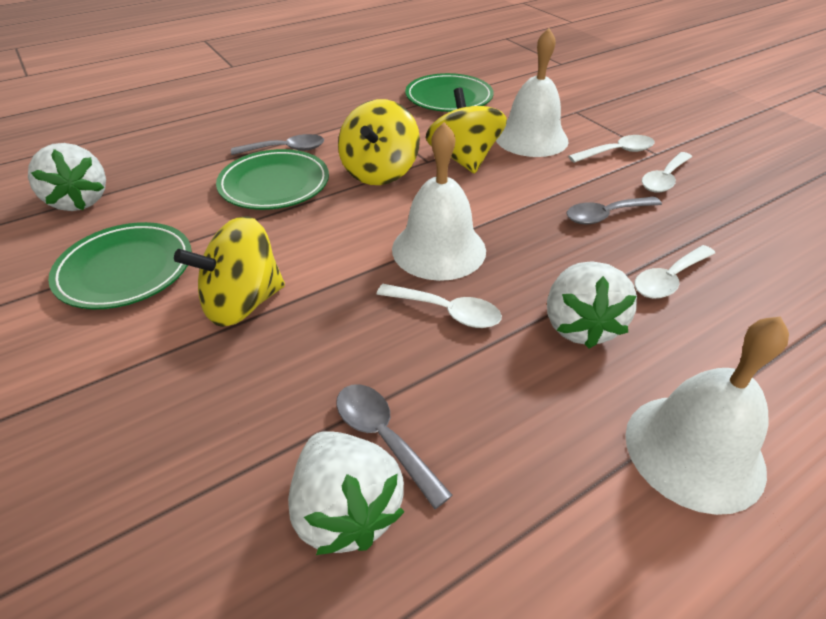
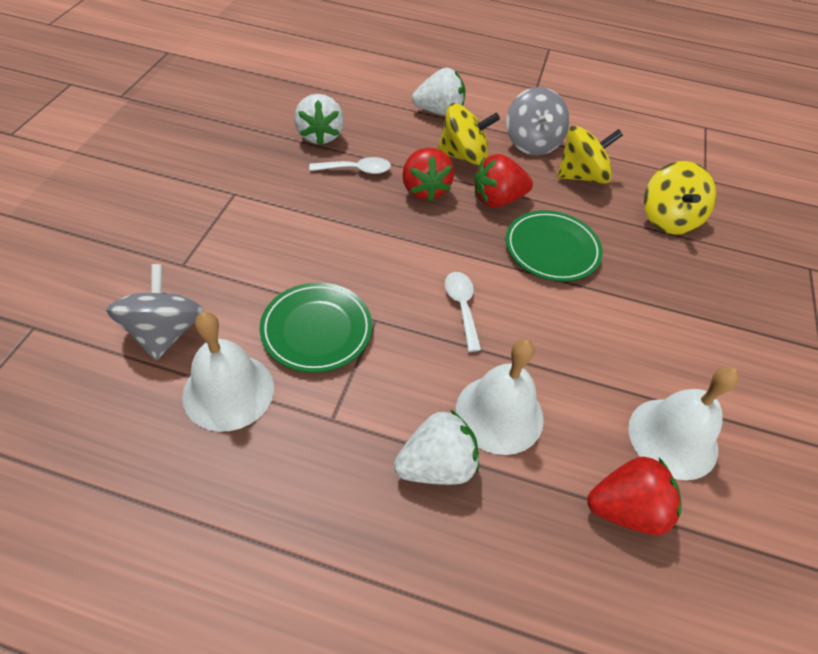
green plate: 3 -> 2
grey spinning top: 0 -> 2
grey spoon: 3 -> 0
red strawberry: 0 -> 3
white spoon: 4 -> 2

